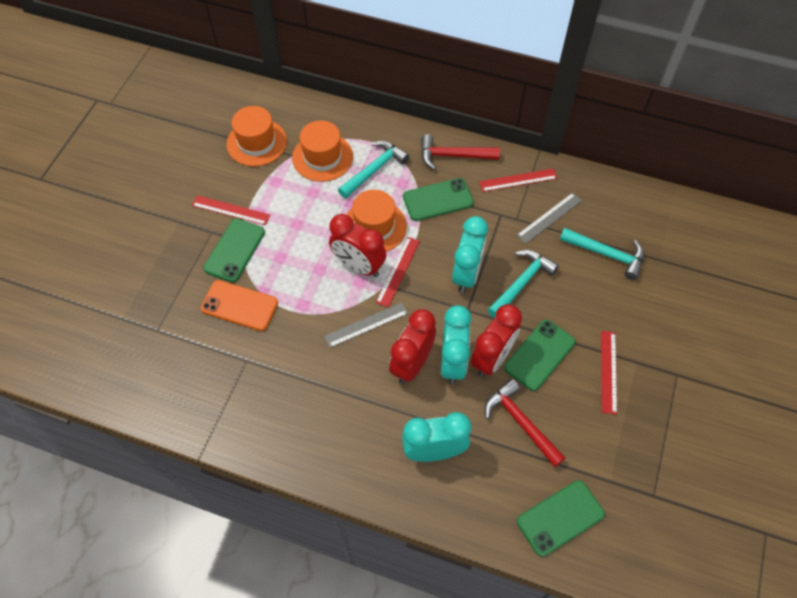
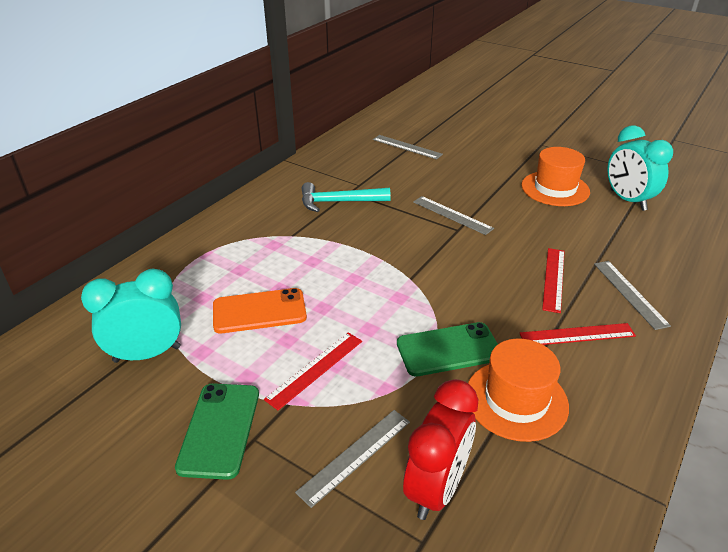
green phone: 4 -> 2
grey ruler: 2 -> 4
orange hat: 3 -> 2
red clock: 3 -> 1
red hammer: 2 -> 0
red ruler: 4 -> 3
turquoise clock: 3 -> 2
turquoise hammer: 3 -> 1

